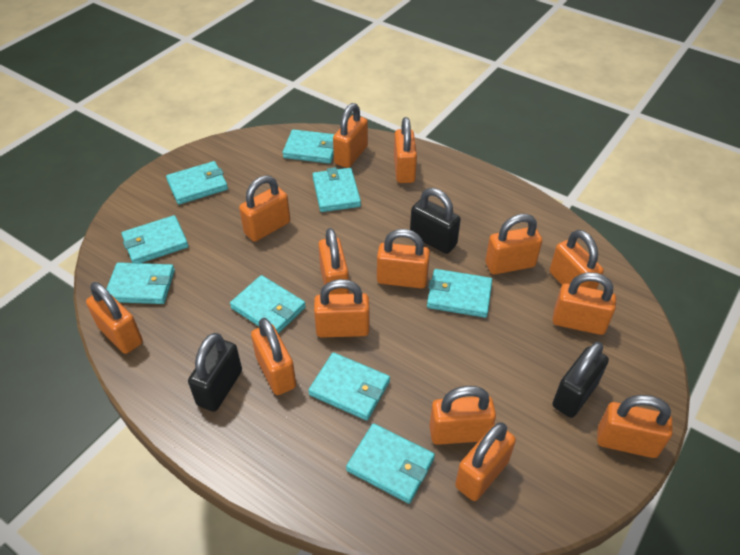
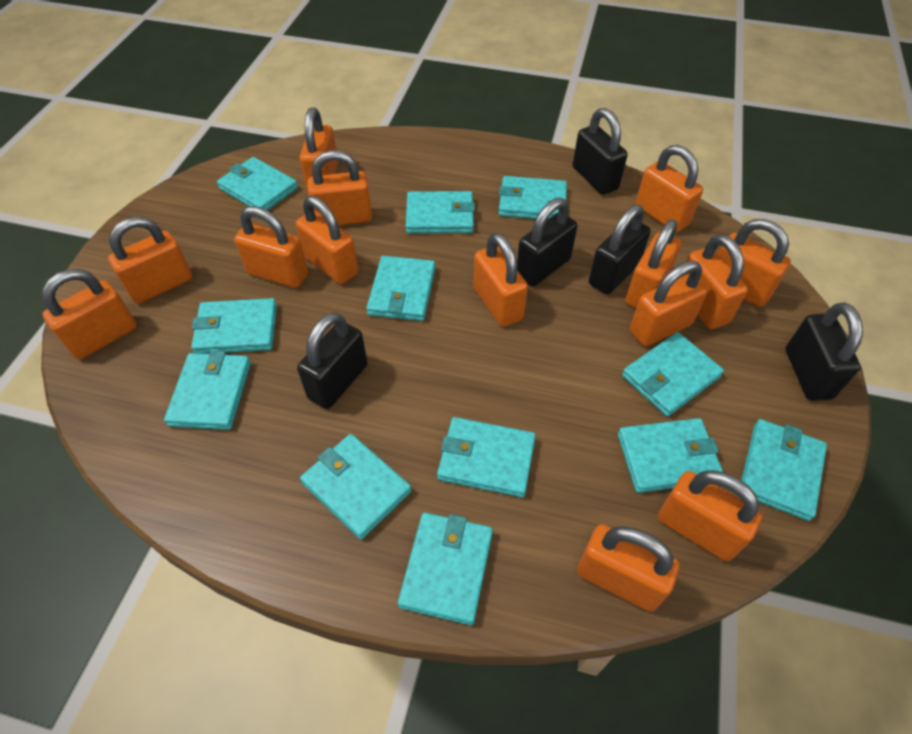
black padlock: 3 -> 5
turquoise wallet: 9 -> 12

